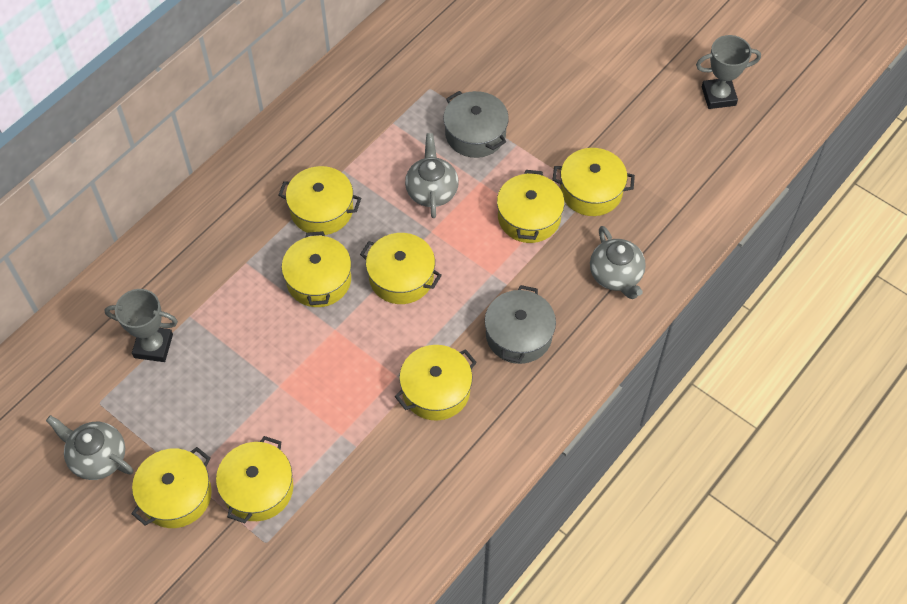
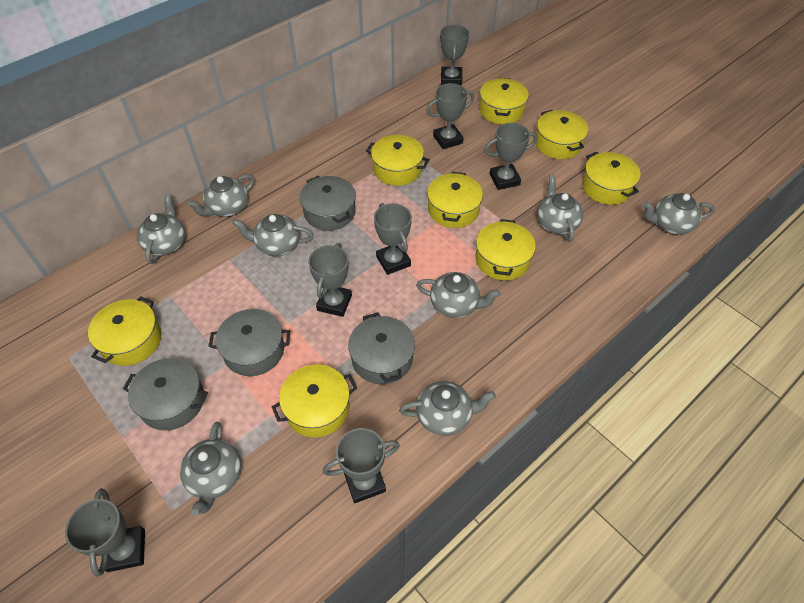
grey pot: 2 -> 4
grey teapot: 3 -> 8
grey trophy: 2 -> 7

